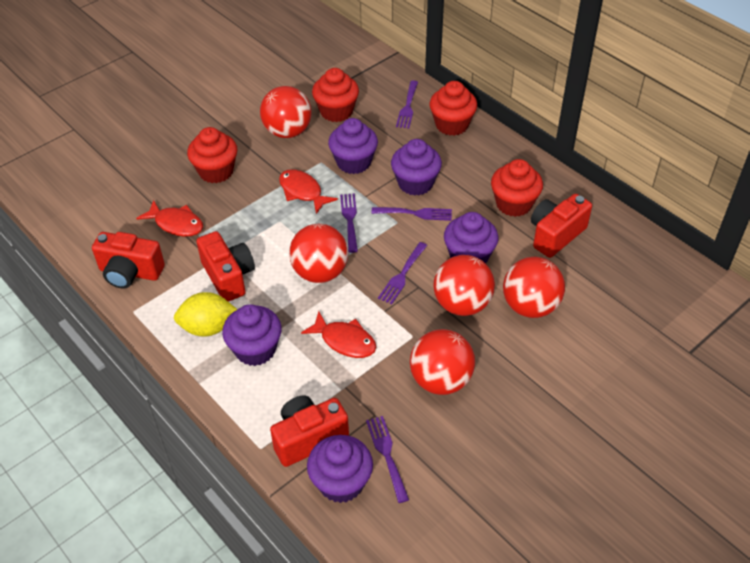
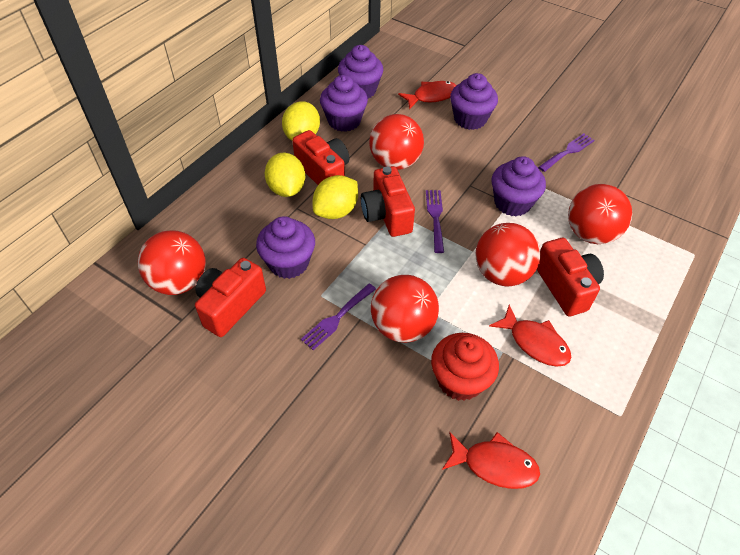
purple fork: 5 -> 3
red cupcake: 4 -> 1
yellow lemon: 1 -> 3

